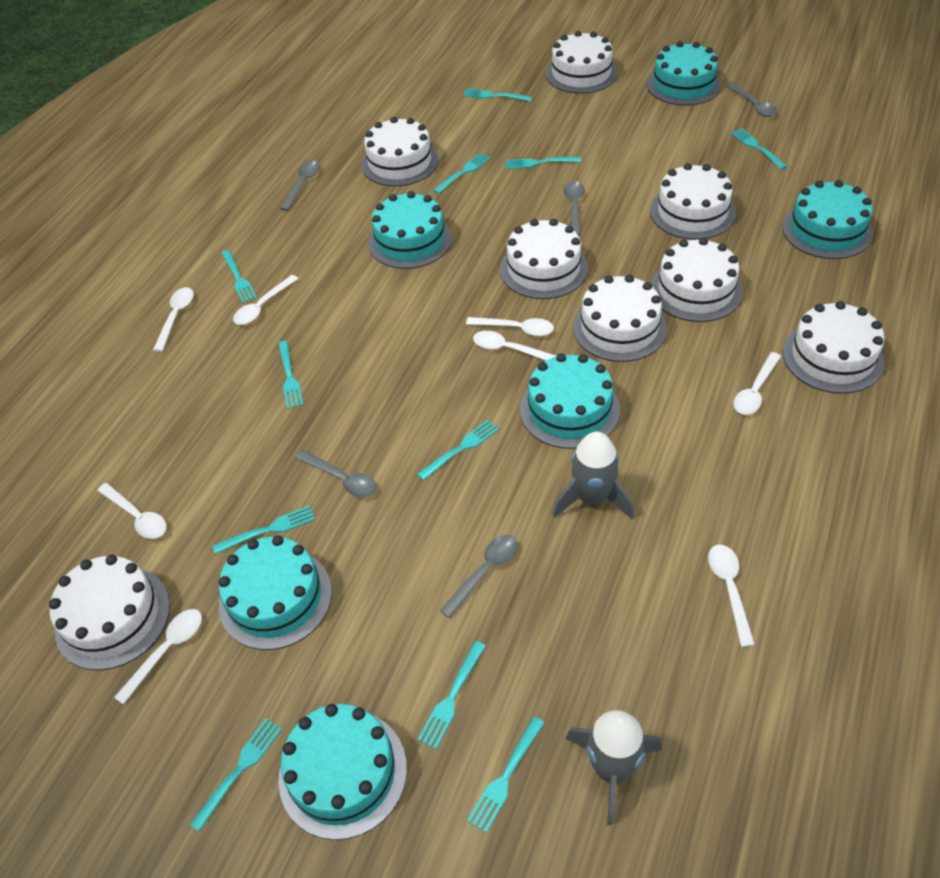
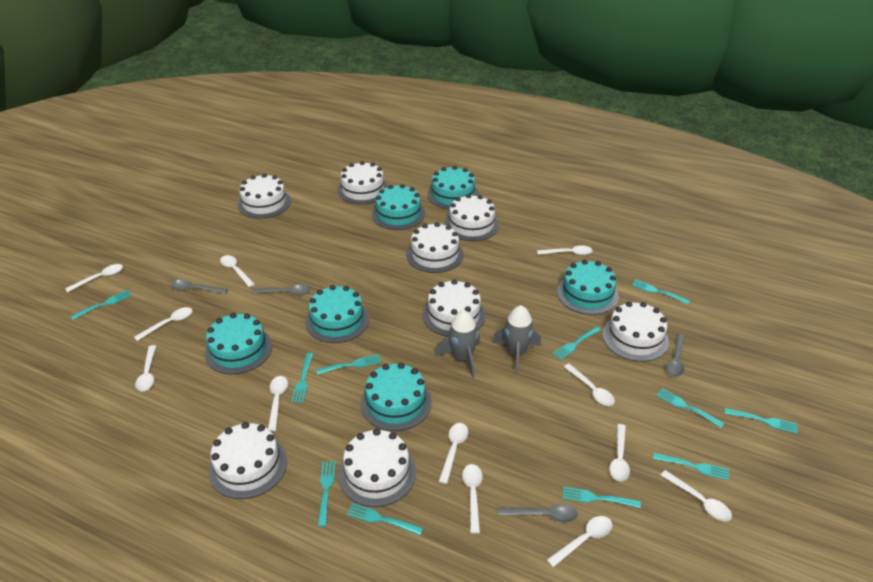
grey spoon: 5 -> 4
white spoon: 8 -> 12

